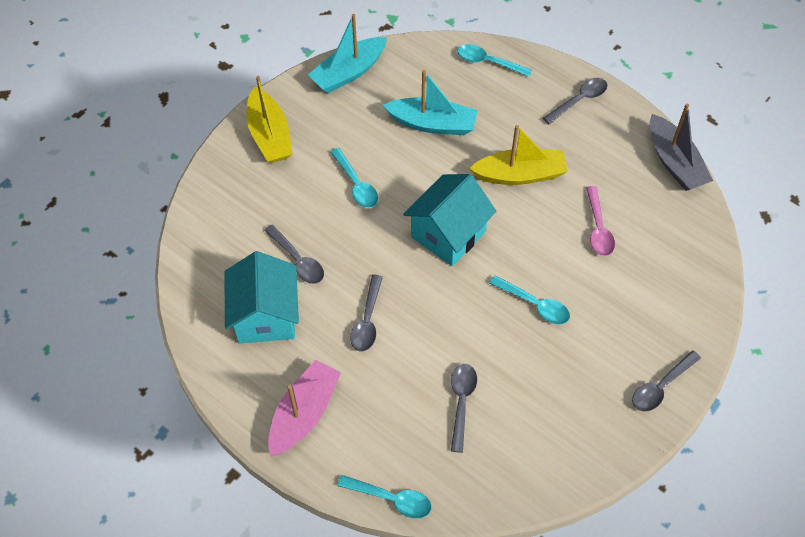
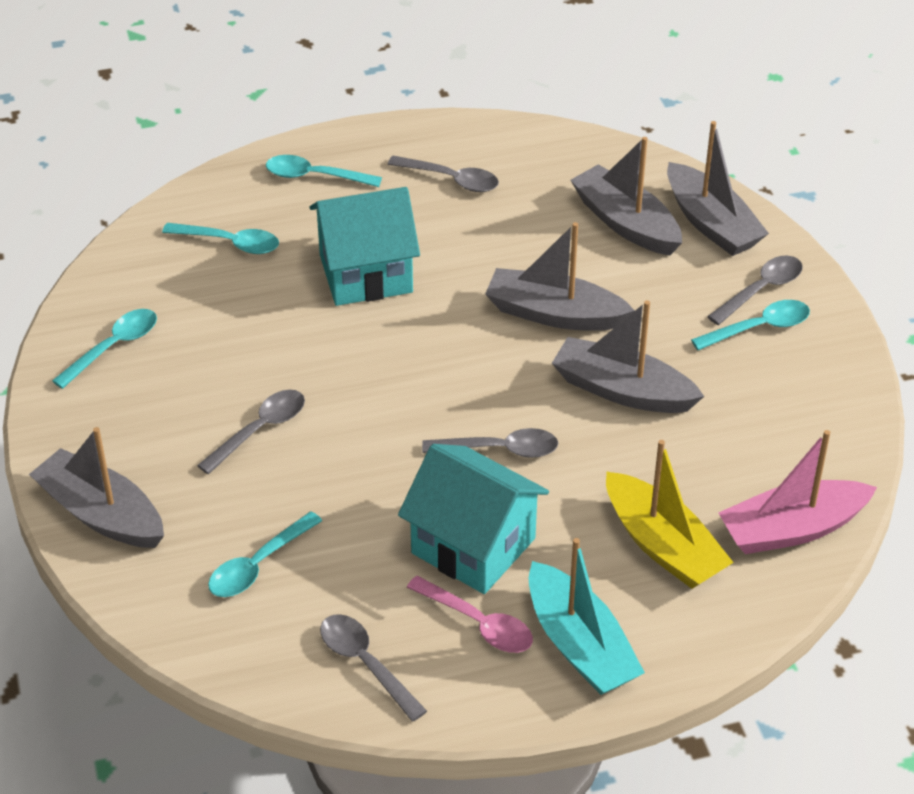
grey boat: 1 -> 5
turquoise boat: 2 -> 1
turquoise spoon: 4 -> 5
yellow boat: 2 -> 1

